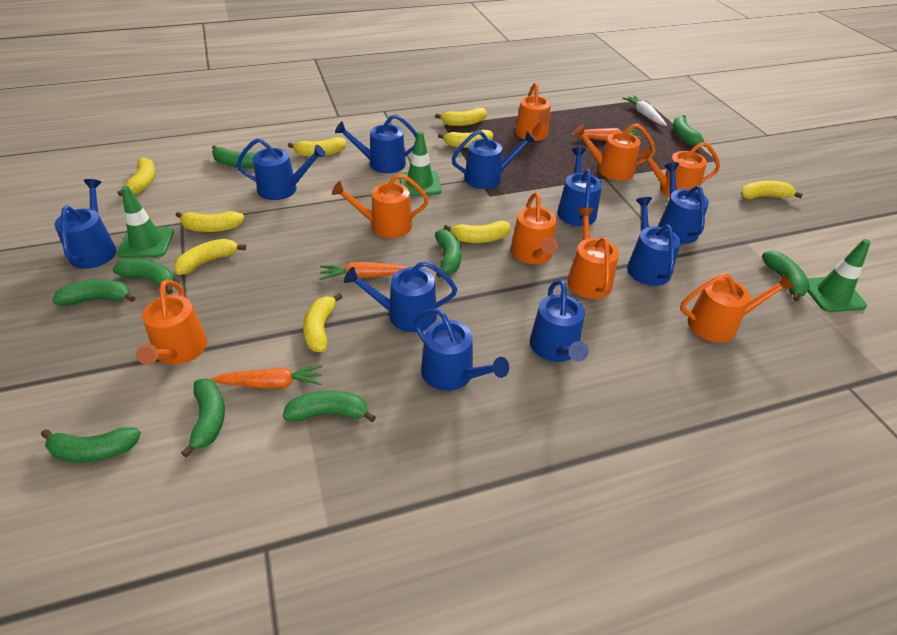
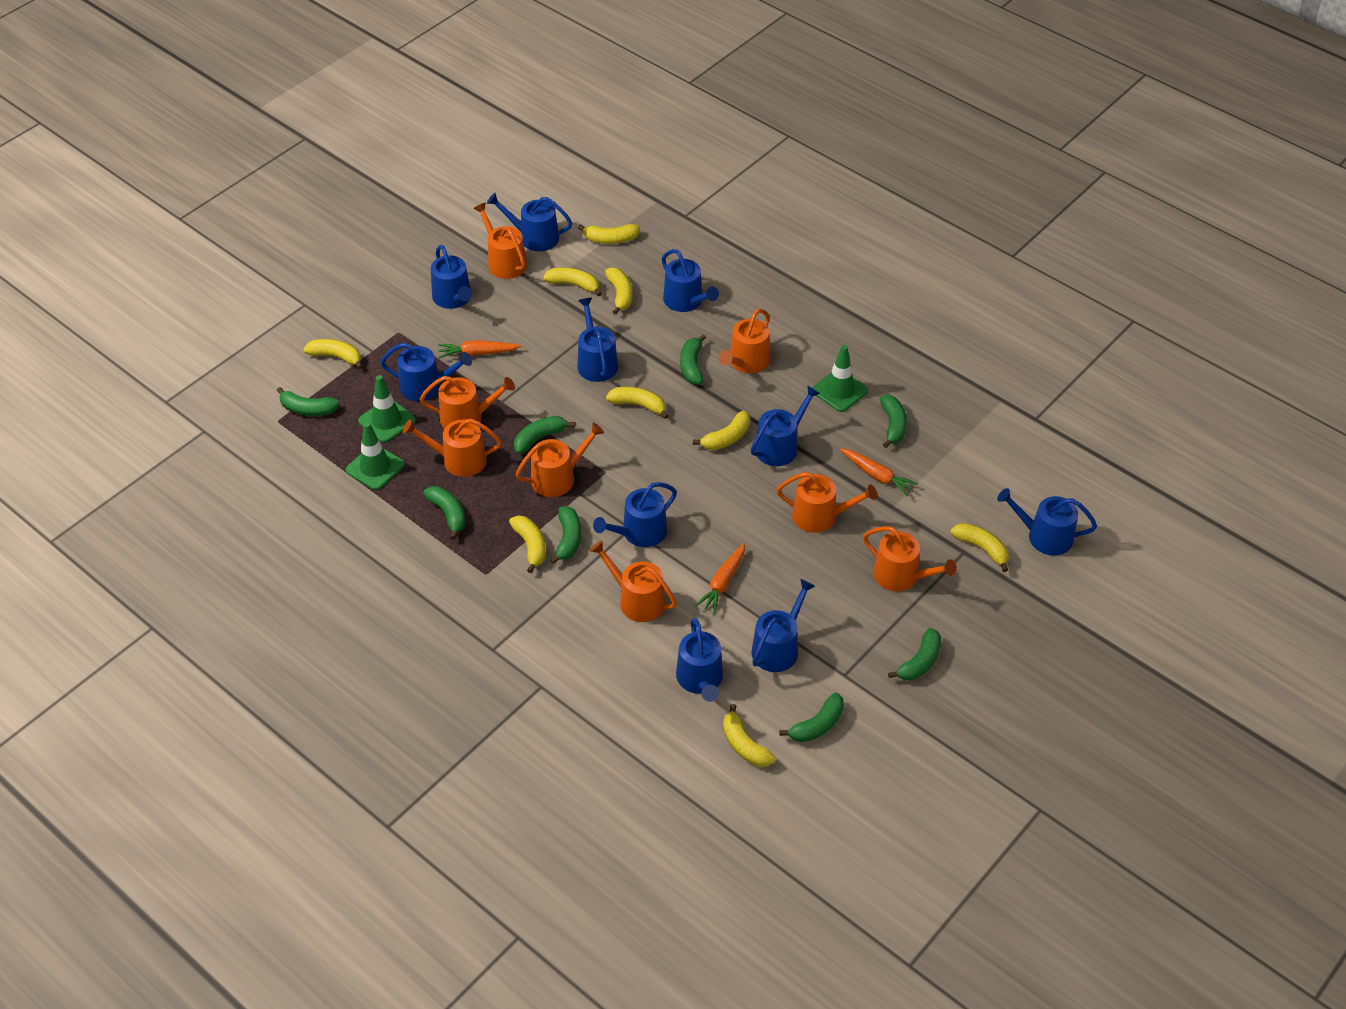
green banana: 9 -> 8
white carrot: 1 -> 0

